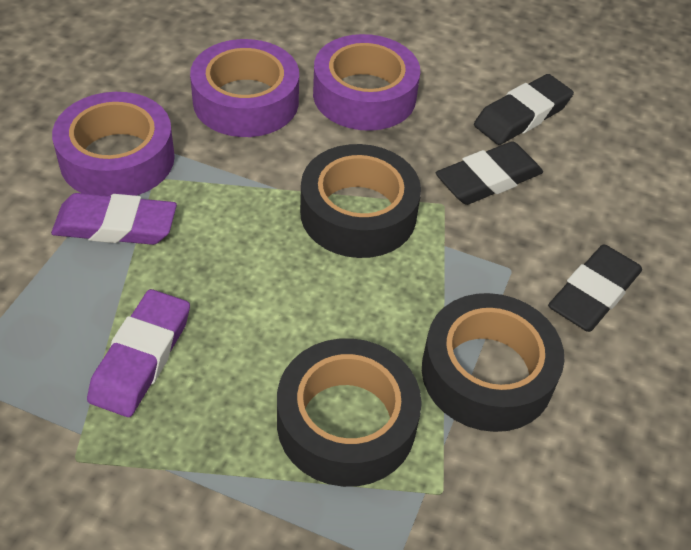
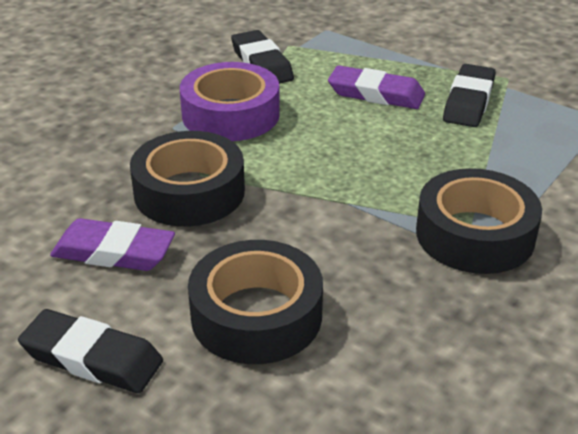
purple tape: 3 -> 1

